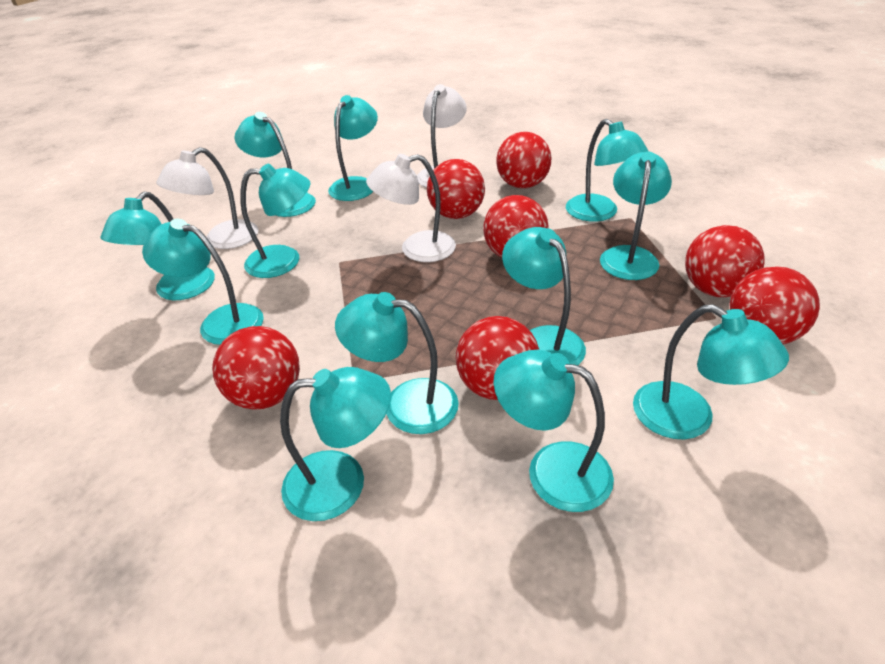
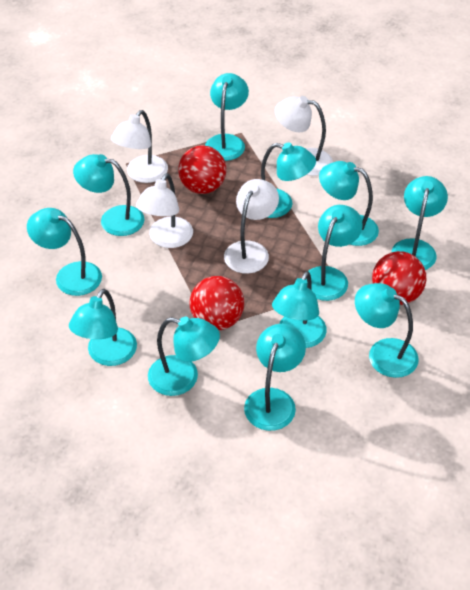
red ball: 7 -> 3
white lamp: 3 -> 4

